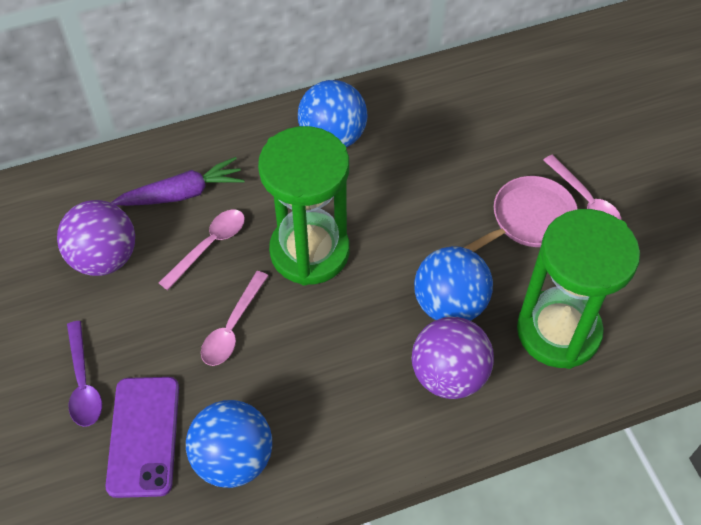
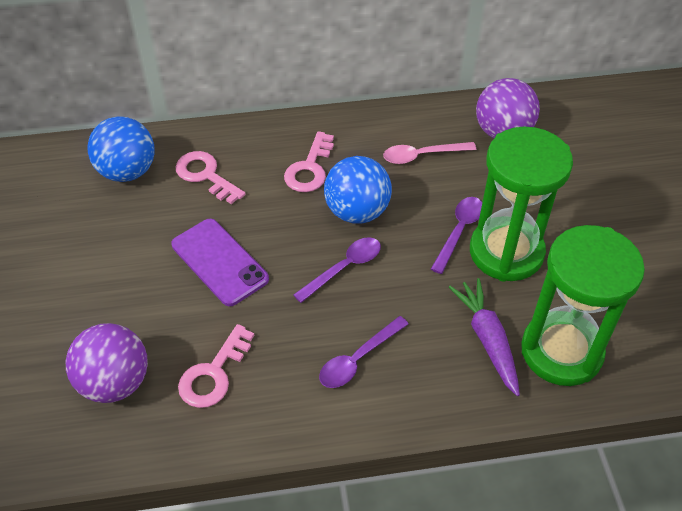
blue ball: 3 -> 2
pink key: 0 -> 3
pink pan: 1 -> 0
pink spoon: 3 -> 1
purple spoon: 1 -> 3

